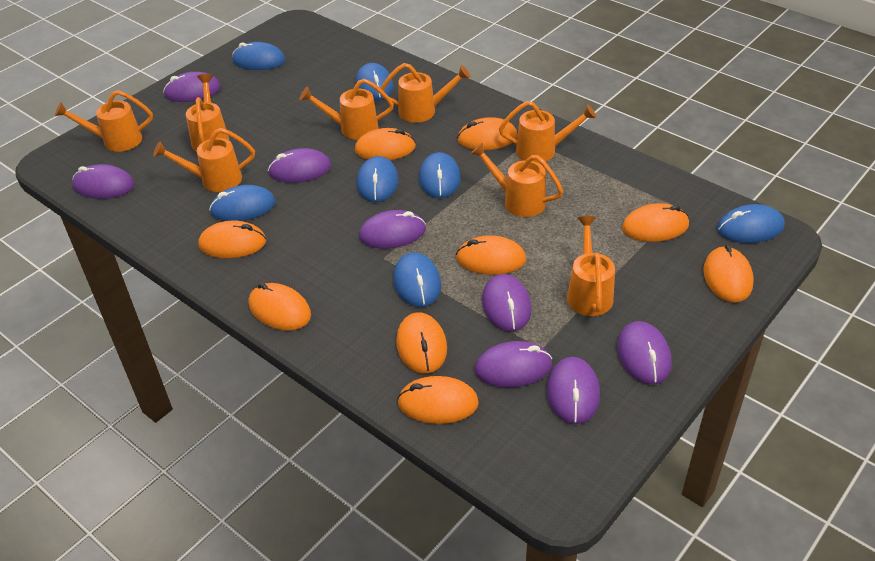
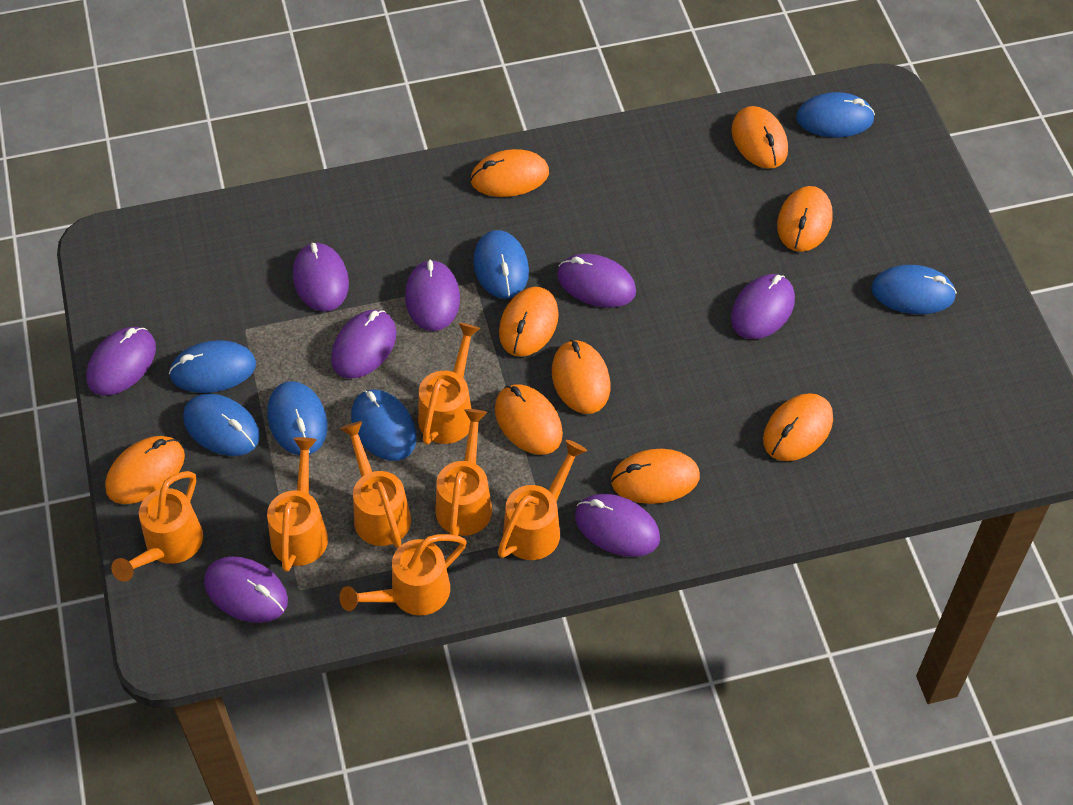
orange watering can: 8 -> 7

